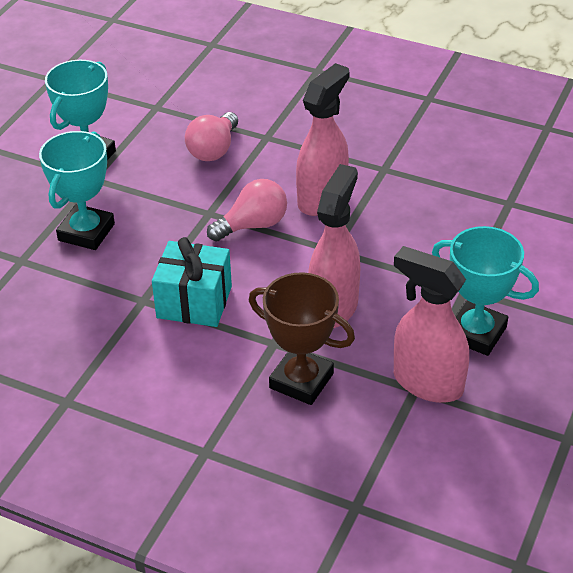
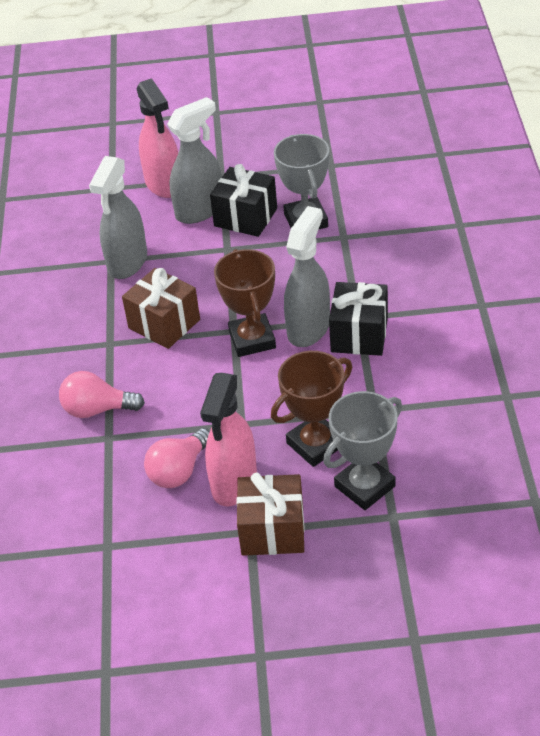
black gift: 0 -> 2
brown gift: 0 -> 2
brown trophy: 1 -> 2
grey spray bottle: 0 -> 3
grey trophy: 0 -> 2
pink spray bottle: 3 -> 2
turquoise gift: 1 -> 0
turquoise trophy: 3 -> 0

